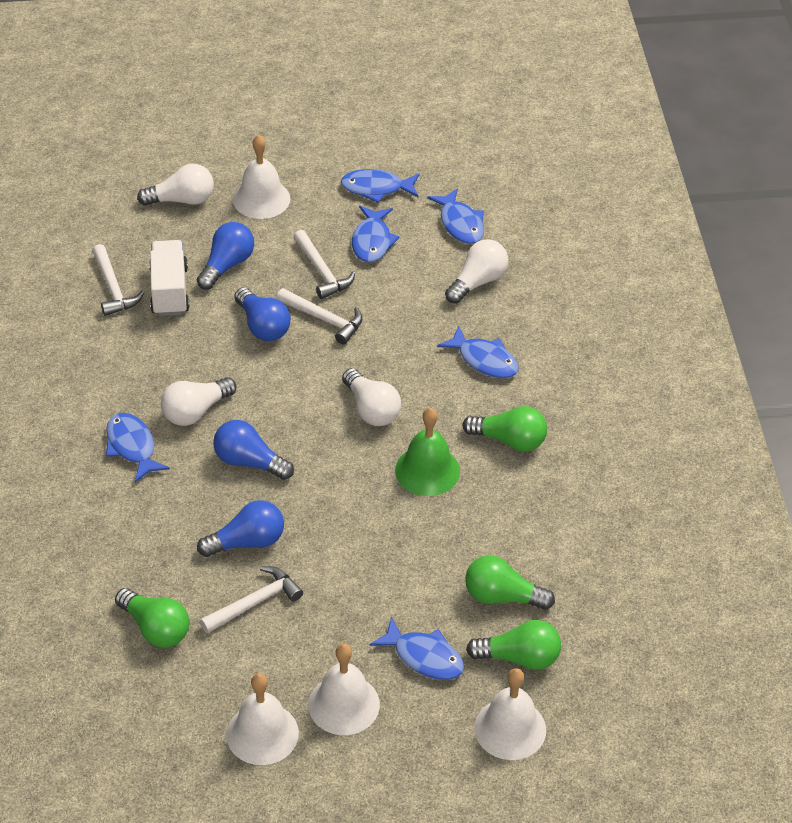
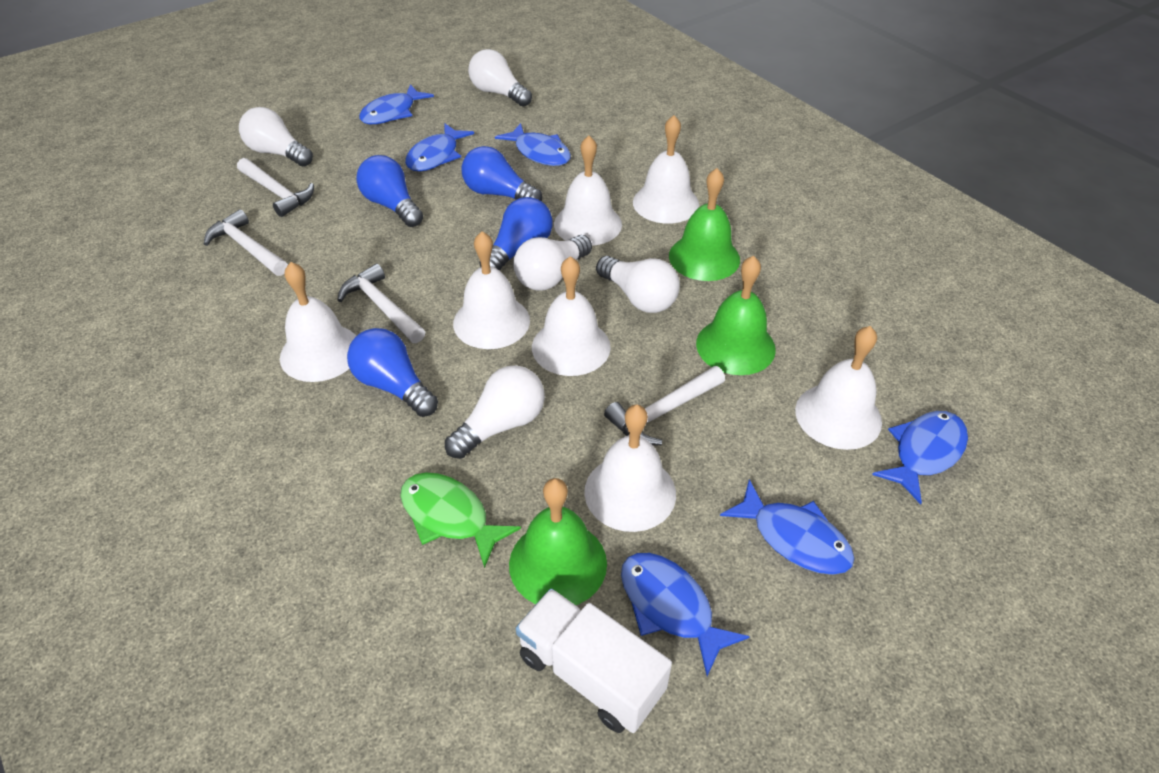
green bell: 1 -> 3
green fish: 0 -> 1
green light bulb: 4 -> 0
white bell: 4 -> 7
white light bulb: 4 -> 5

